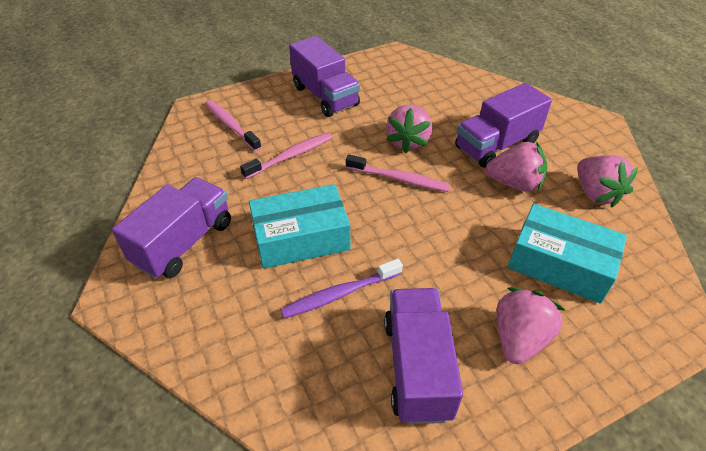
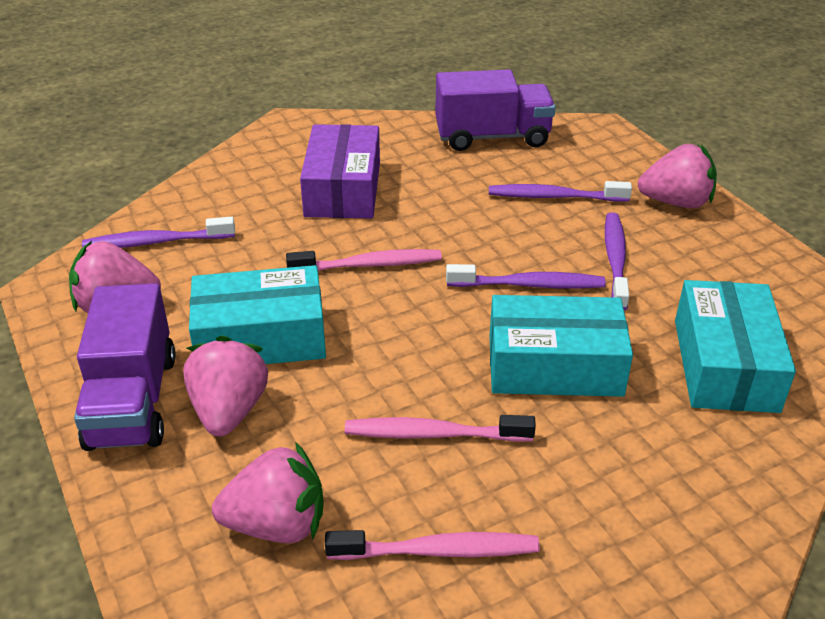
purple box: 0 -> 1
purple toothbrush: 1 -> 4
purple truck: 4 -> 2
turquoise box: 2 -> 3

